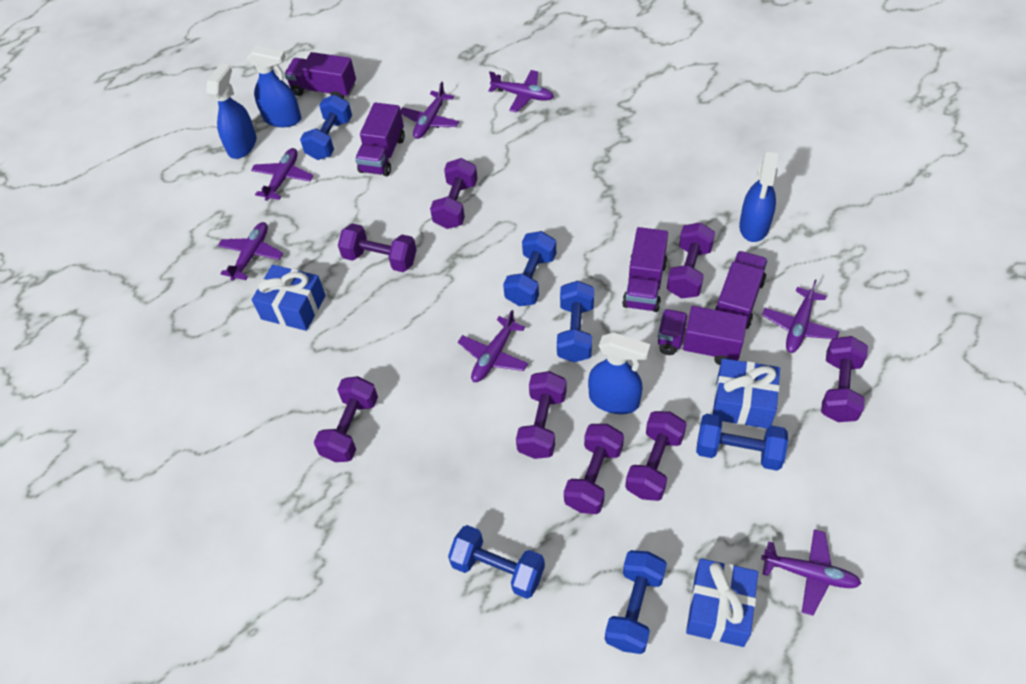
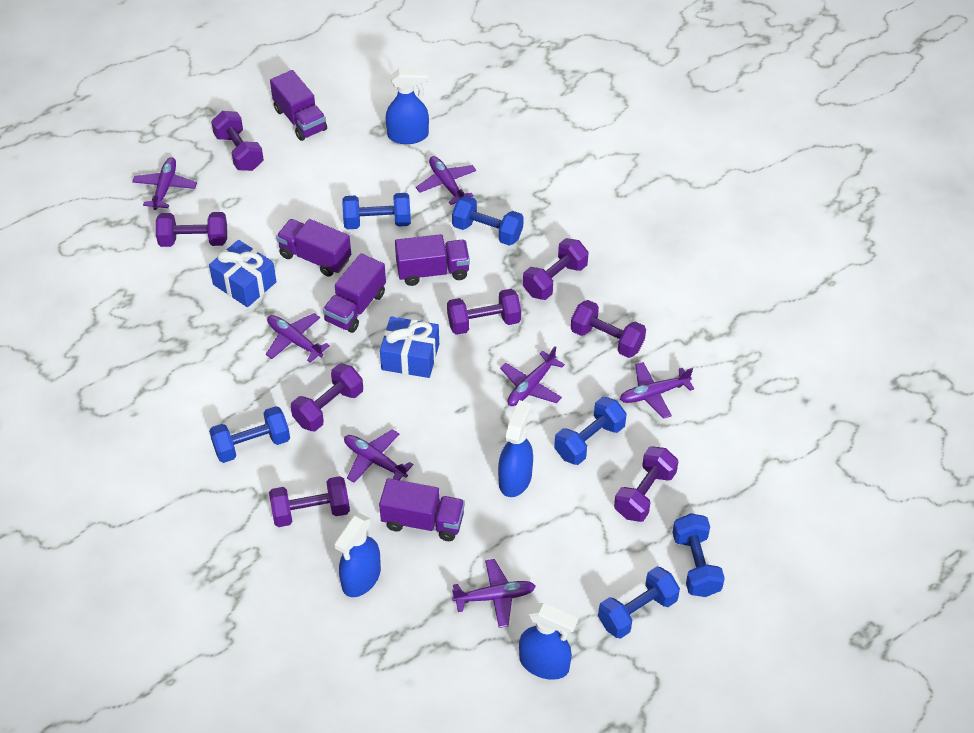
blue gift: 3 -> 2

